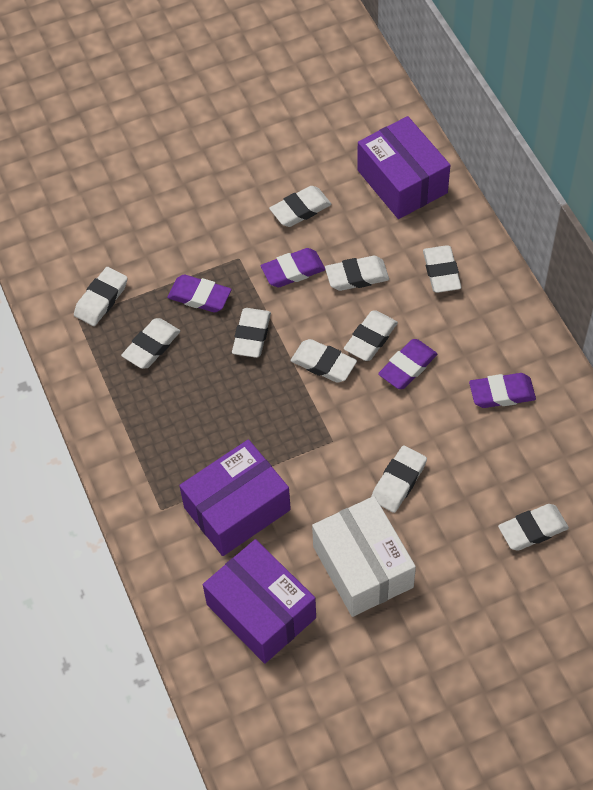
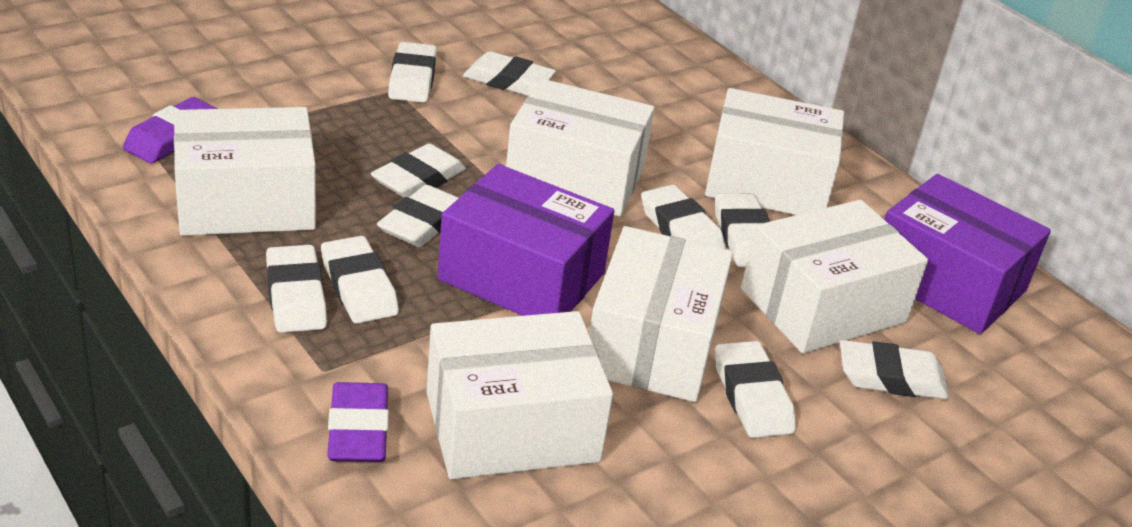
purple box: 3 -> 2
purple eraser: 4 -> 2
white box: 1 -> 6

